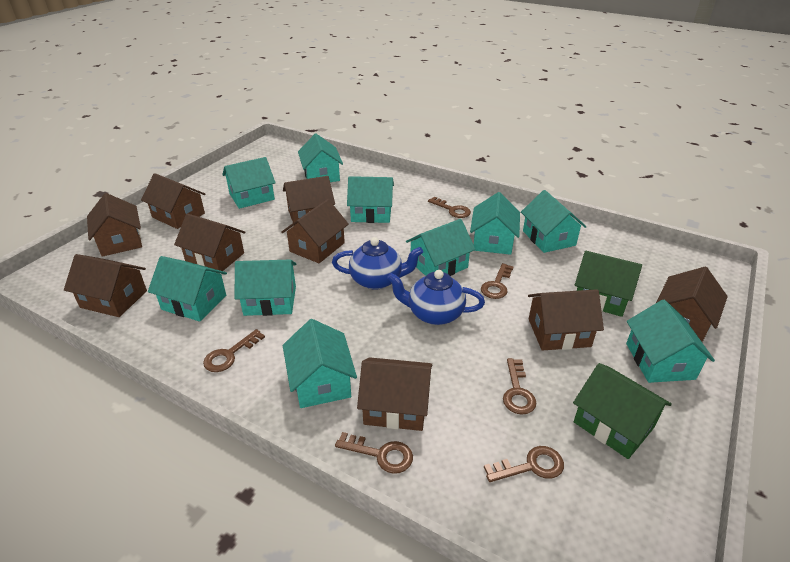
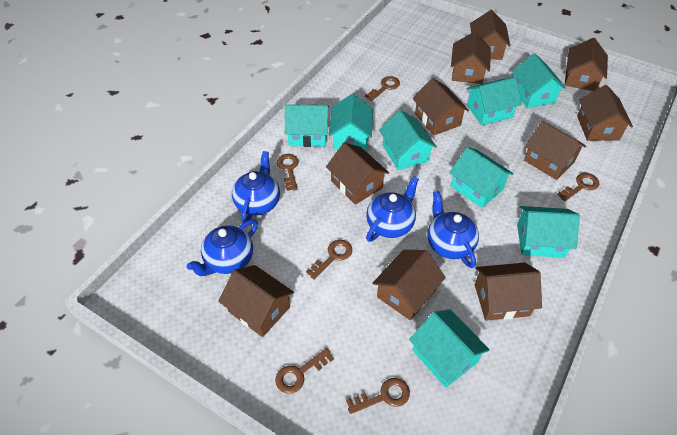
blue teapot: 2 -> 4
brown house: 9 -> 10
green house: 2 -> 0
turquoise house: 10 -> 8

